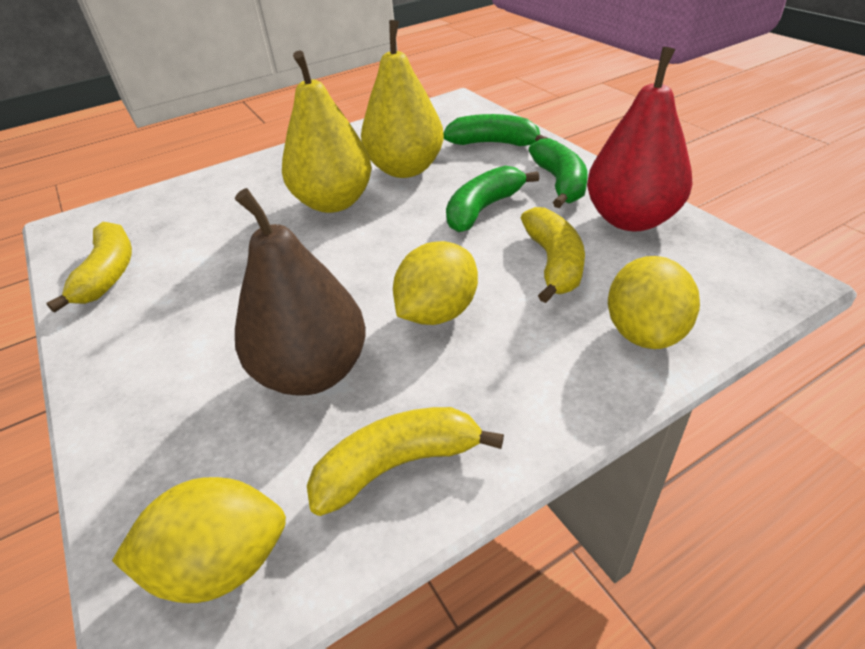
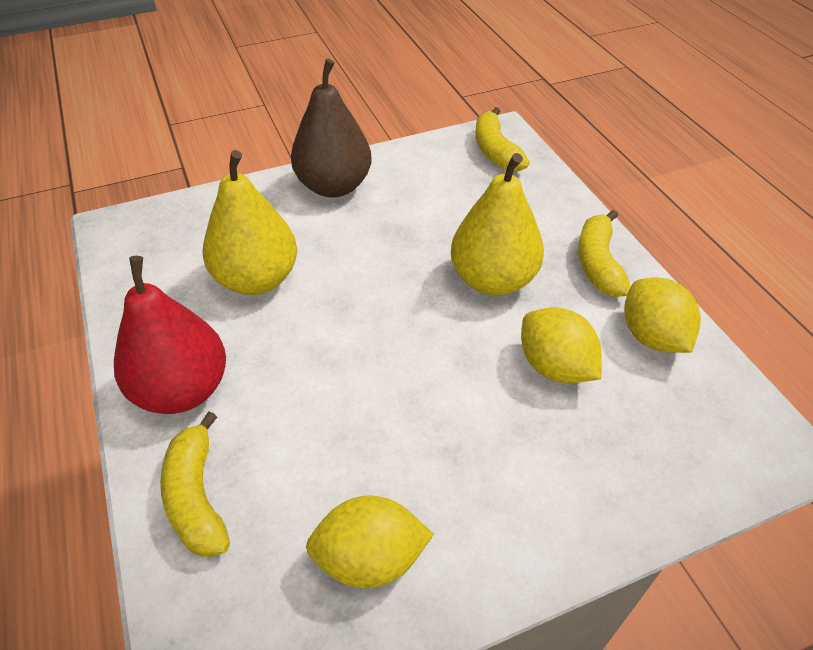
green banana: 3 -> 0

